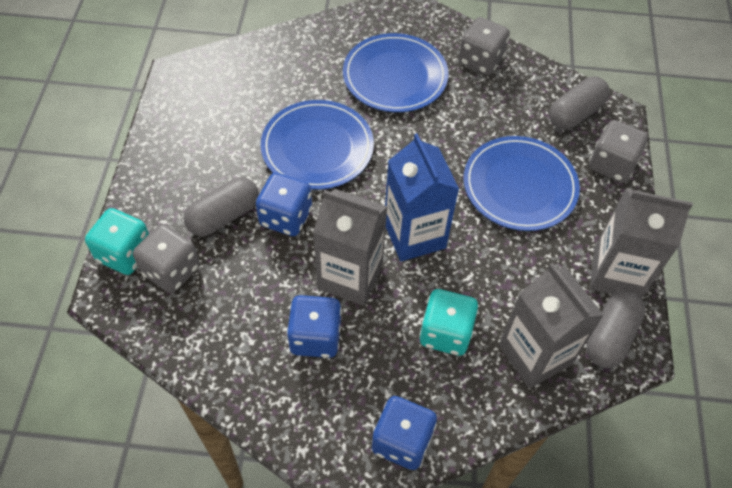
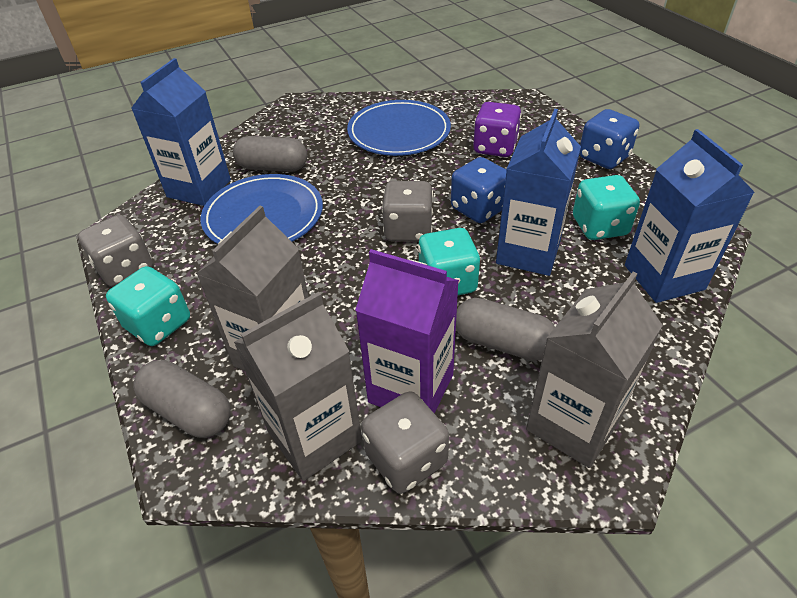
blue carton: 1 -> 3
blue dice: 3 -> 2
blue plate: 3 -> 2
purple carton: 0 -> 1
purple dice: 0 -> 1
turquoise dice: 2 -> 3

